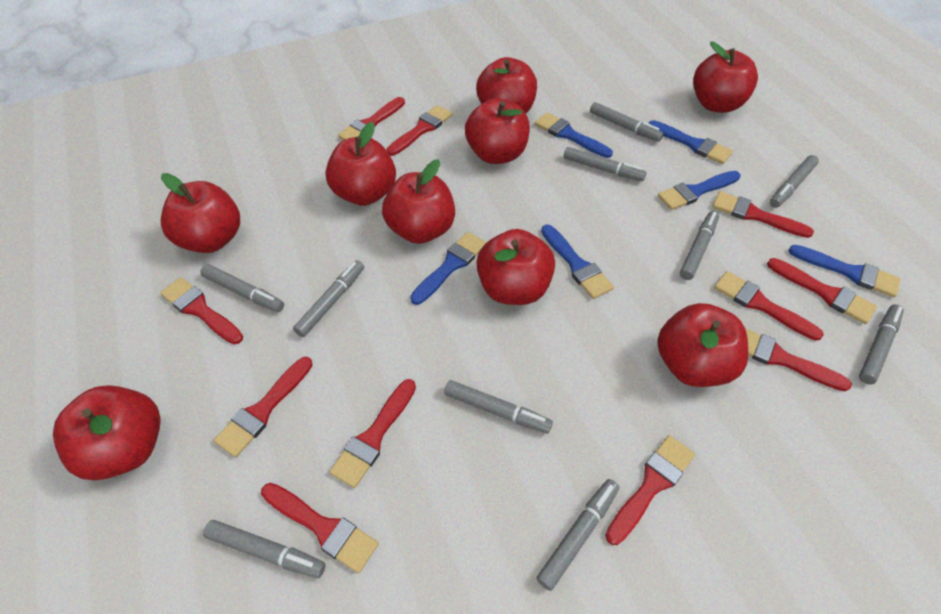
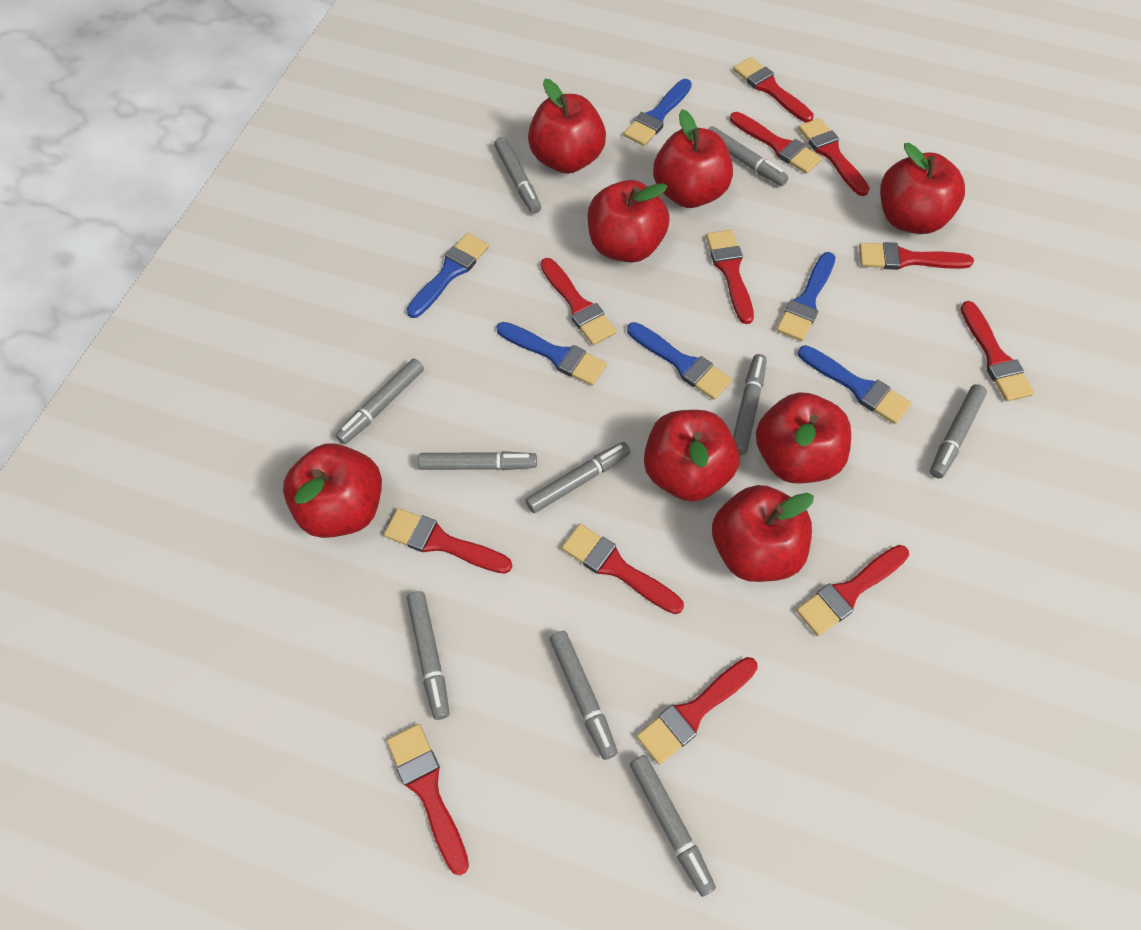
red apple: 9 -> 8
red brush: 11 -> 12

